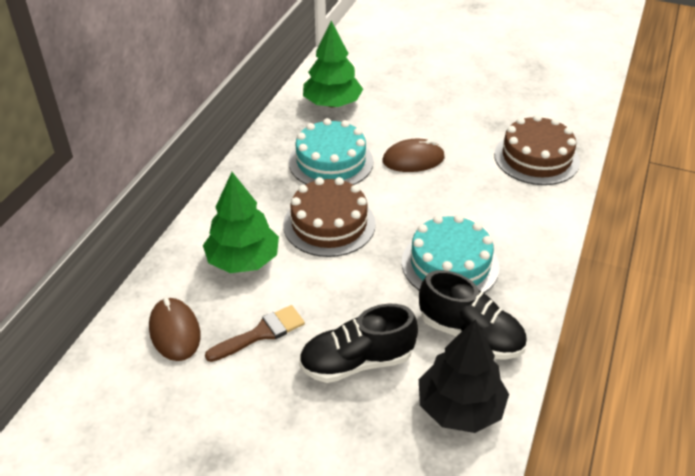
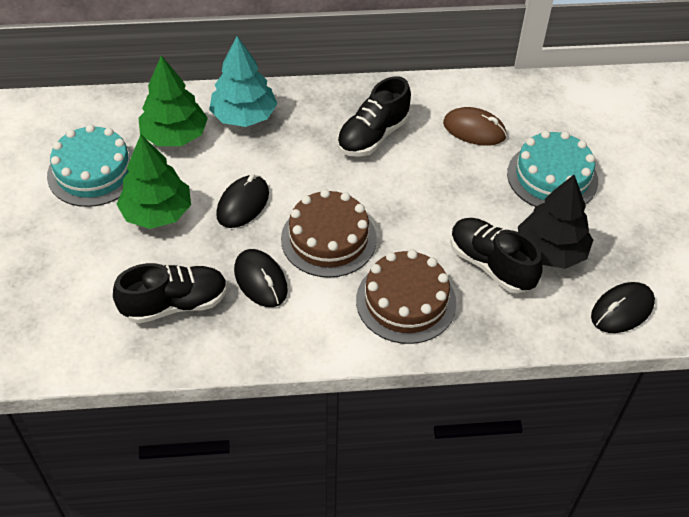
black mouse: 0 -> 3
black shoe: 2 -> 3
brown brush: 1 -> 0
brown mouse: 2 -> 1
turquoise tree: 0 -> 1

